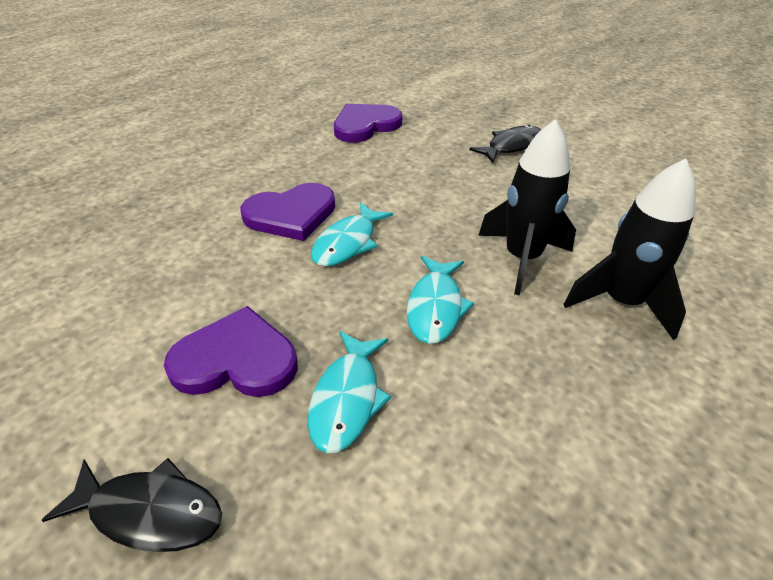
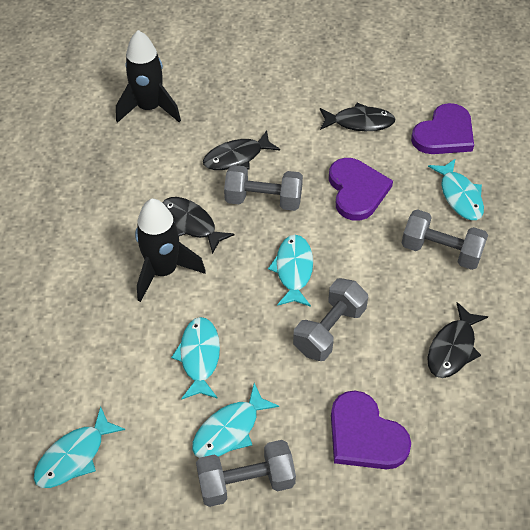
black fish: 2 -> 4
grey dumbbell: 0 -> 4
turquoise fish: 3 -> 5

